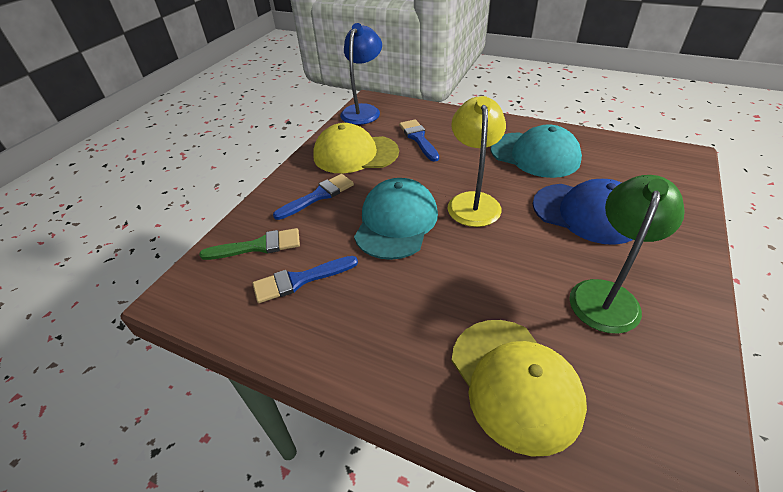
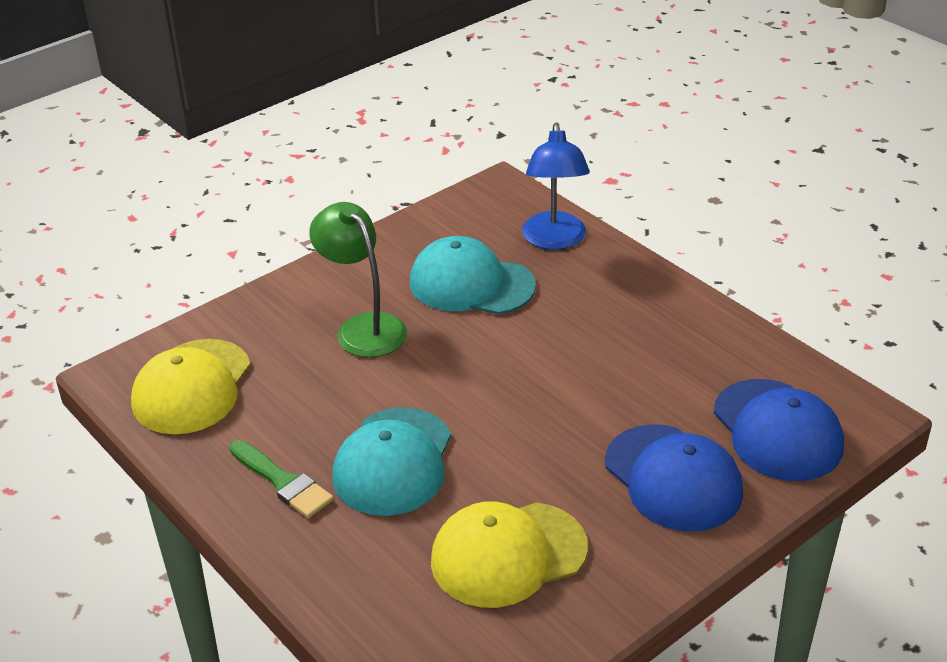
blue brush: 3 -> 0
blue cap: 1 -> 2
yellow lamp: 1 -> 0

